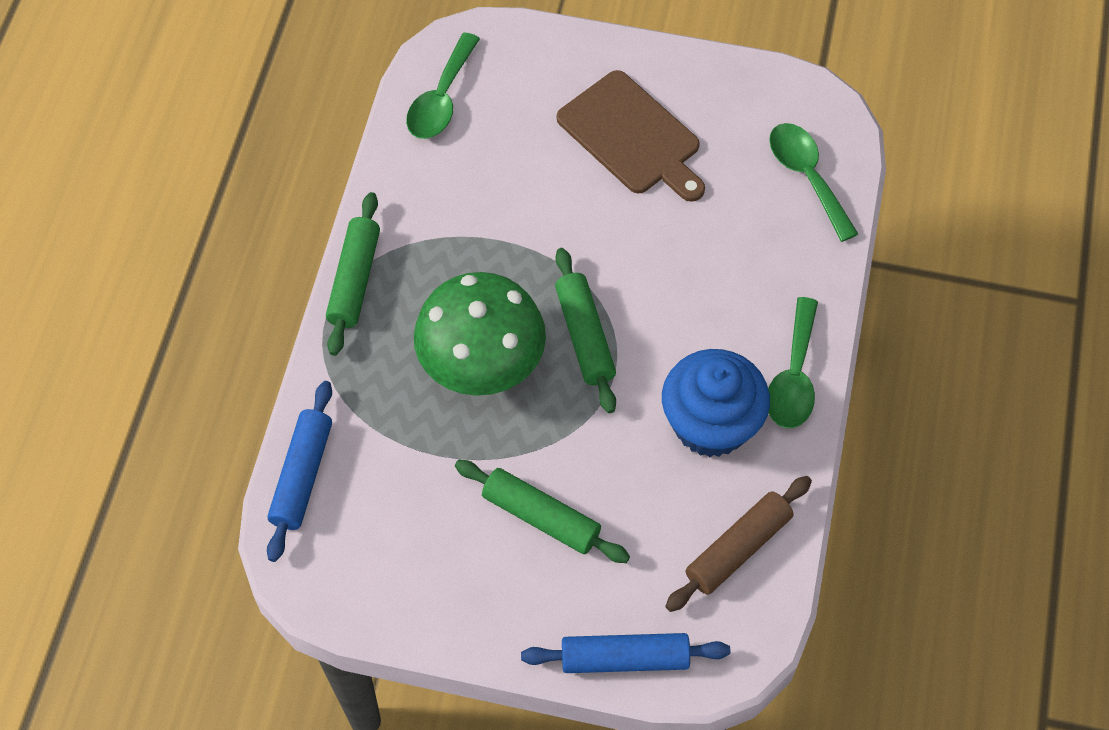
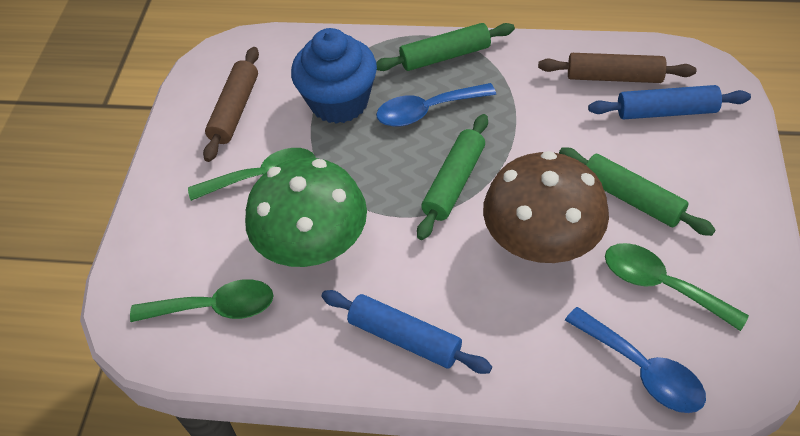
blue spoon: 0 -> 2
brown cutting board: 1 -> 0
brown mushroom: 0 -> 1
brown rolling pin: 1 -> 2

